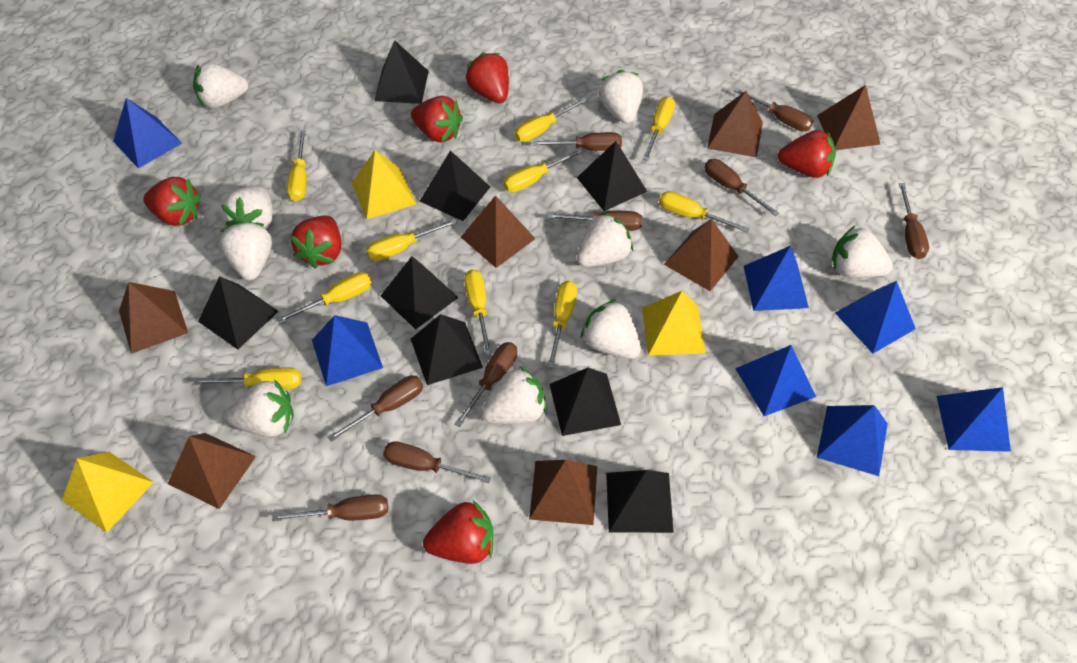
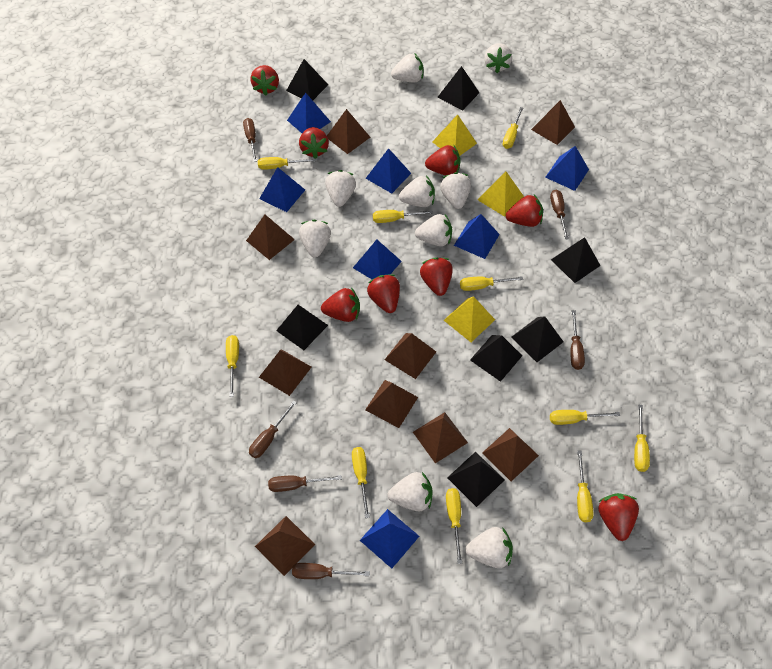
black pyramid: 8 -> 7
brown pyramid: 7 -> 9
brown screwdriver: 9 -> 6
red strawberry: 6 -> 8

